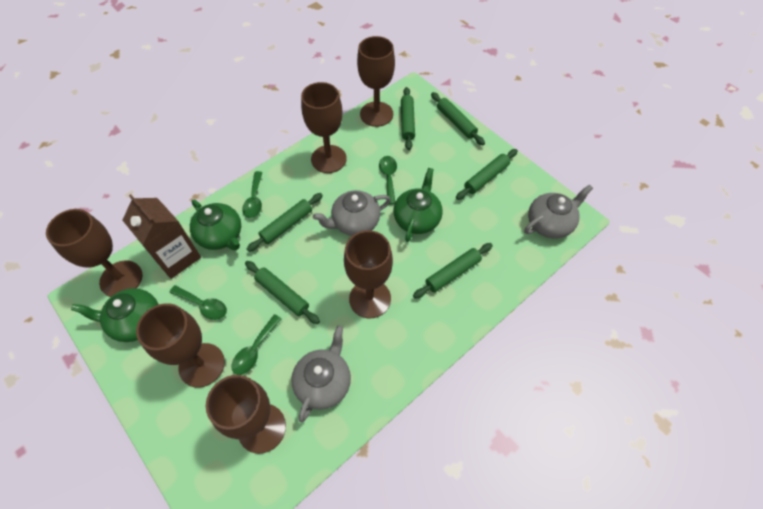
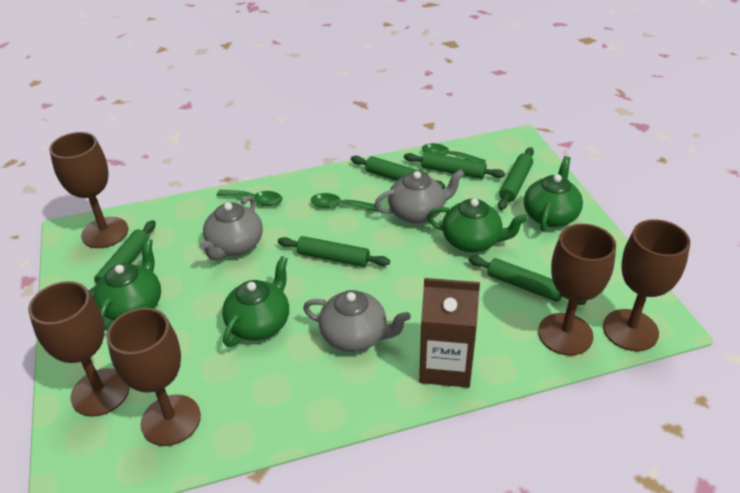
brown goblet: 6 -> 5
green spoon: 4 -> 3
green teapot: 3 -> 4

